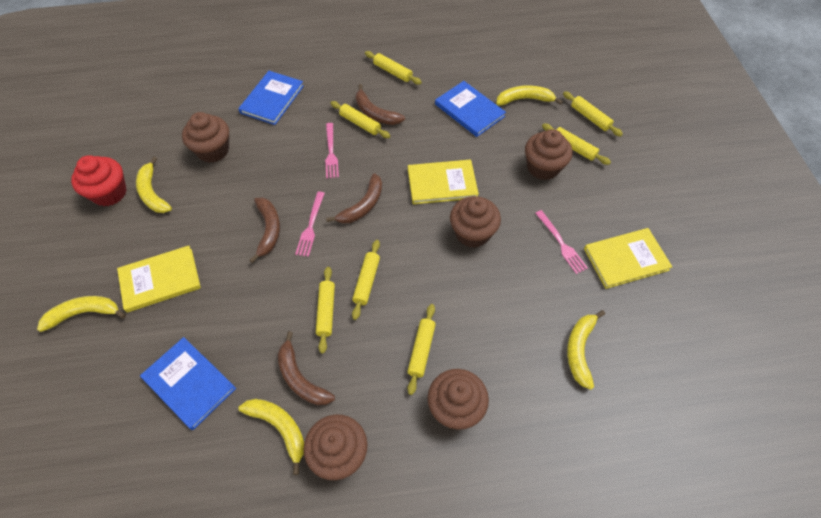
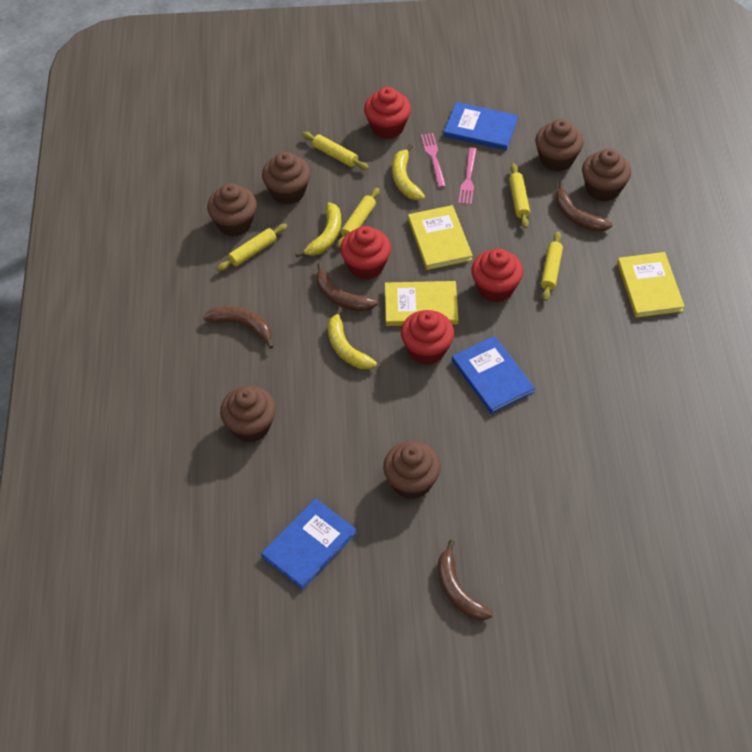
brown cupcake: 5 -> 6
pink fork: 3 -> 2
red cupcake: 1 -> 4
yellow banana: 5 -> 3
yellow rolling pin: 7 -> 5

